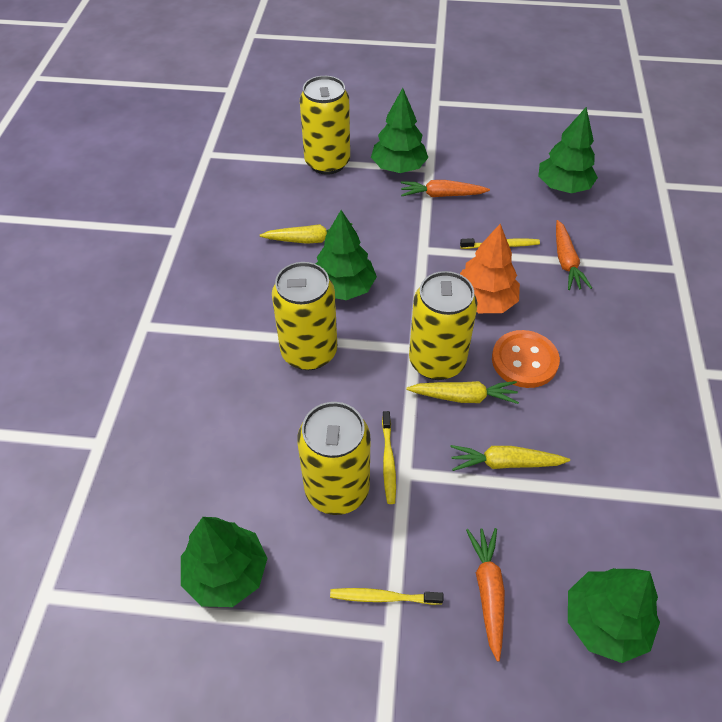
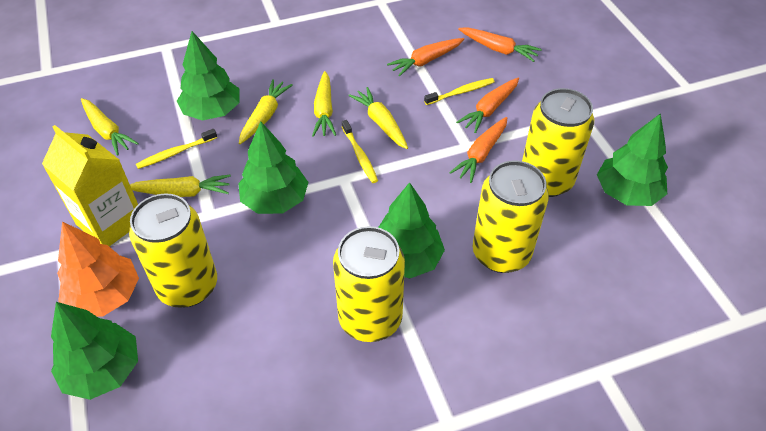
orange button: 1 -> 0
orange carrot: 3 -> 4
yellow carrot: 3 -> 5
yellow carton: 0 -> 1

